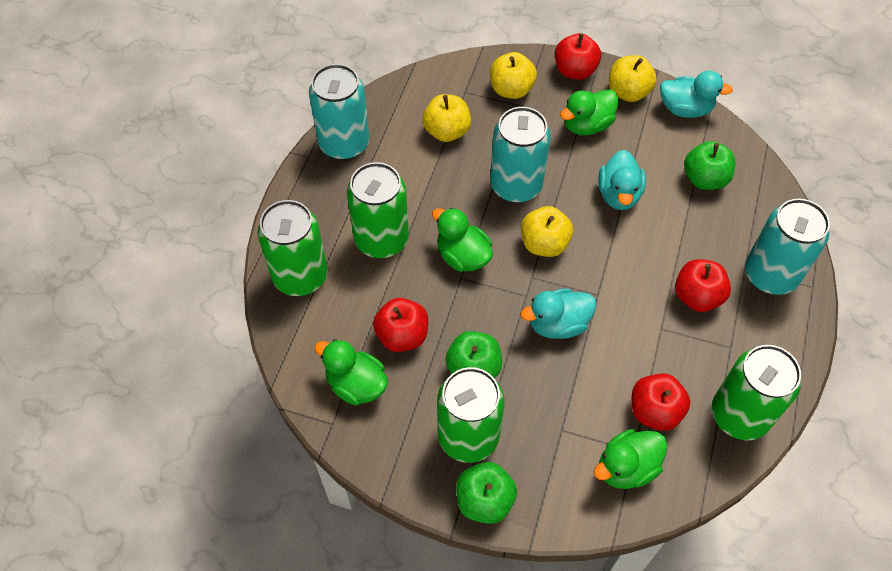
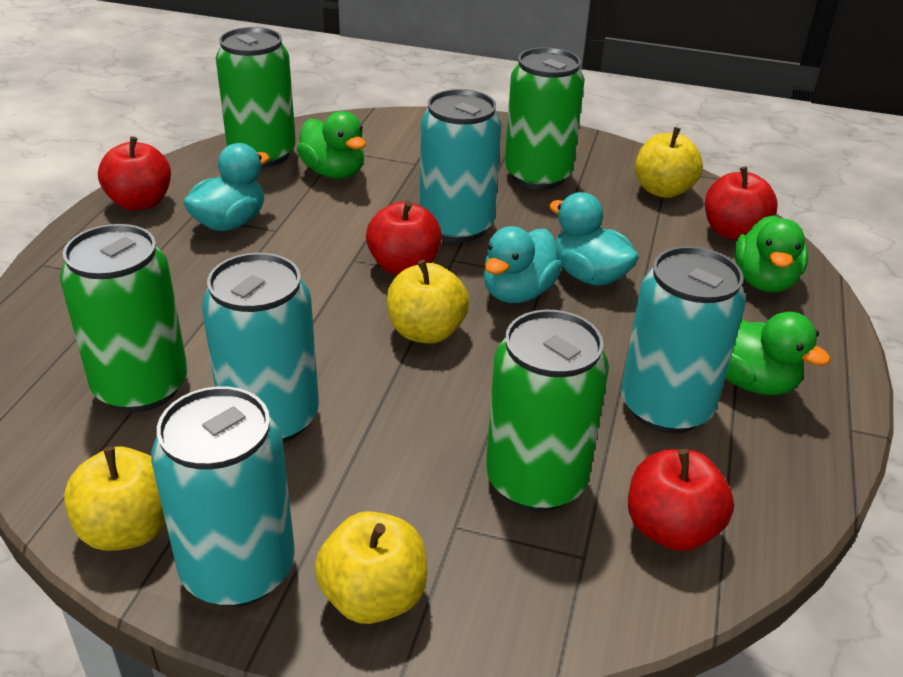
green apple: 3 -> 0
green duck: 4 -> 3
turquoise can: 3 -> 4

